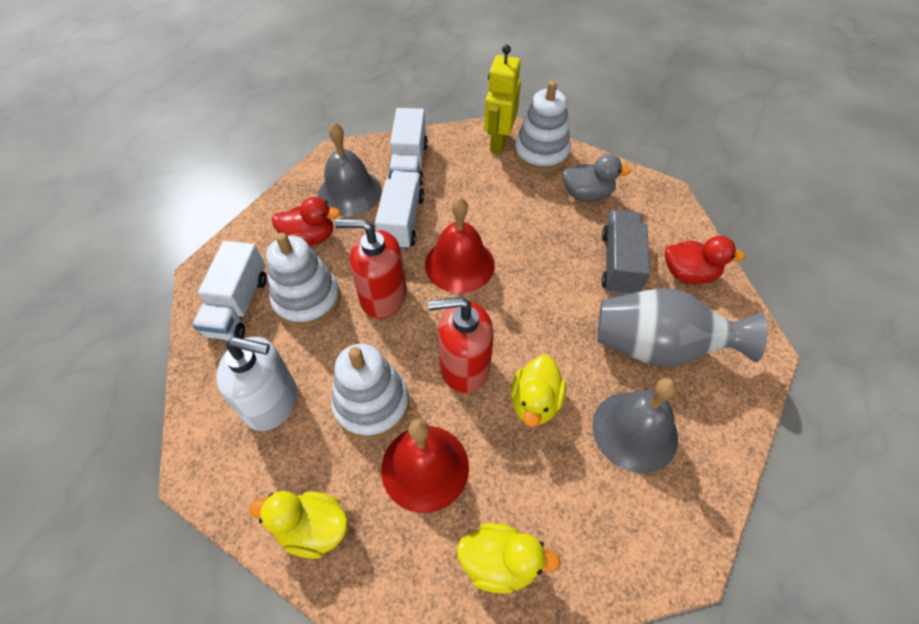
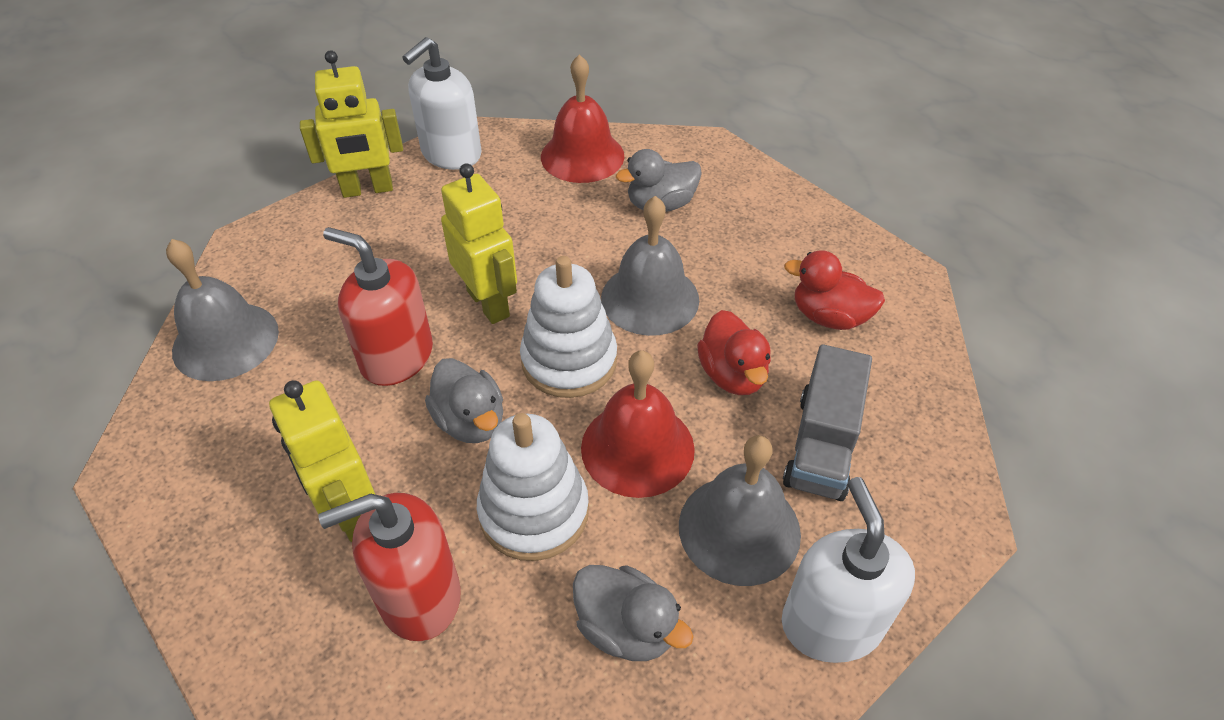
grey bell: 2 -> 3
grey duck: 1 -> 3
grey vase: 1 -> 0
white soap dispenser: 1 -> 2
white stacking toy: 3 -> 2
white truck: 3 -> 0
yellow duck: 3 -> 0
yellow robot: 1 -> 3

